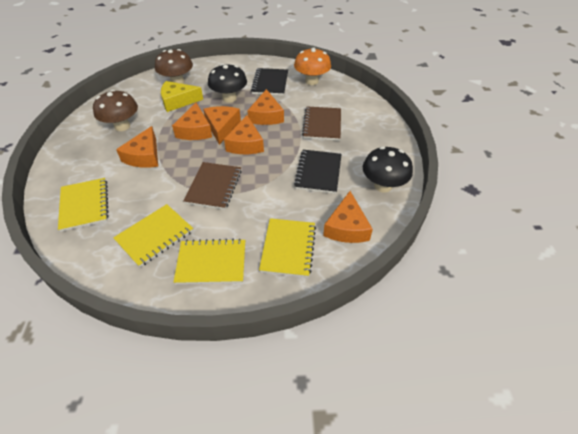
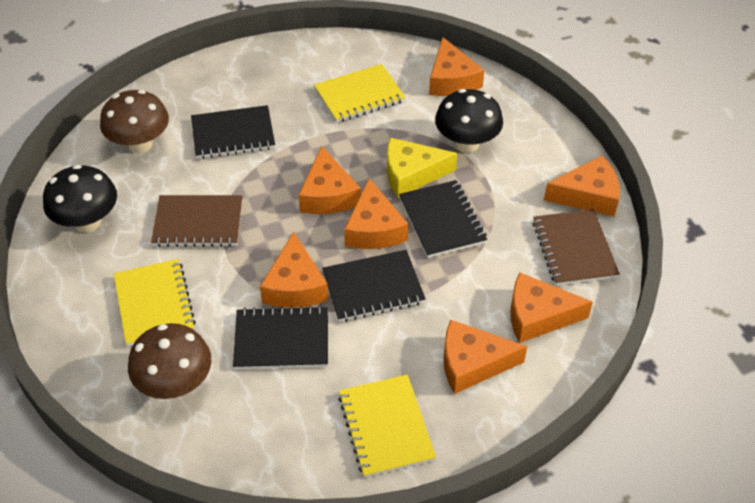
black notebook: 2 -> 4
orange cheese: 6 -> 7
orange mushroom: 1 -> 0
yellow notebook: 4 -> 3

